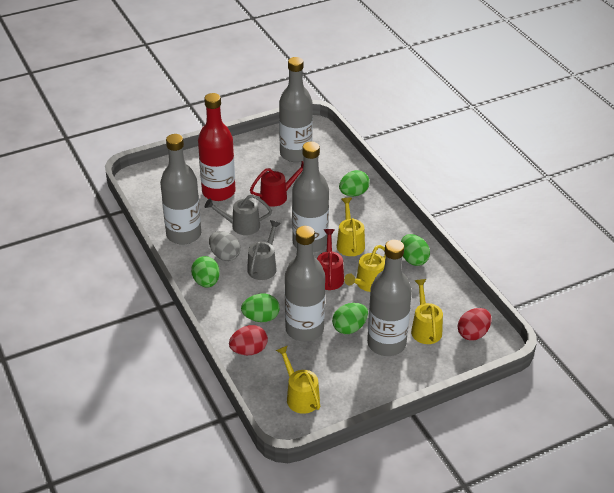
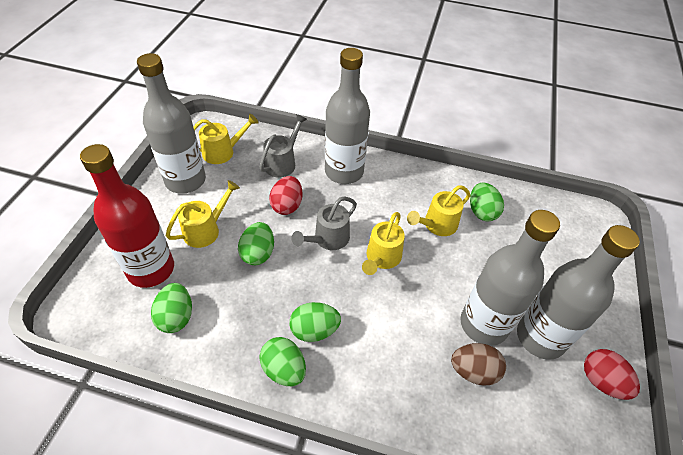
brown egg: 0 -> 1
grey bottle: 5 -> 4
grey egg: 1 -> 0
red watering can: 2 -> 0

